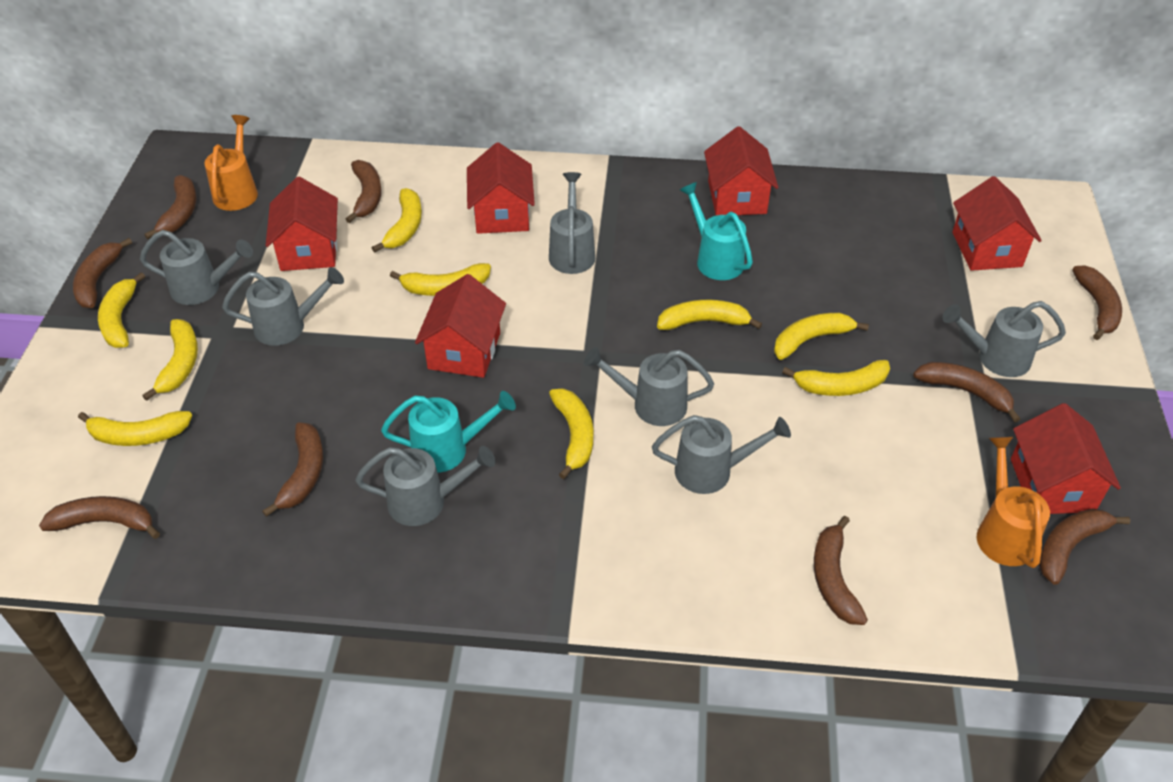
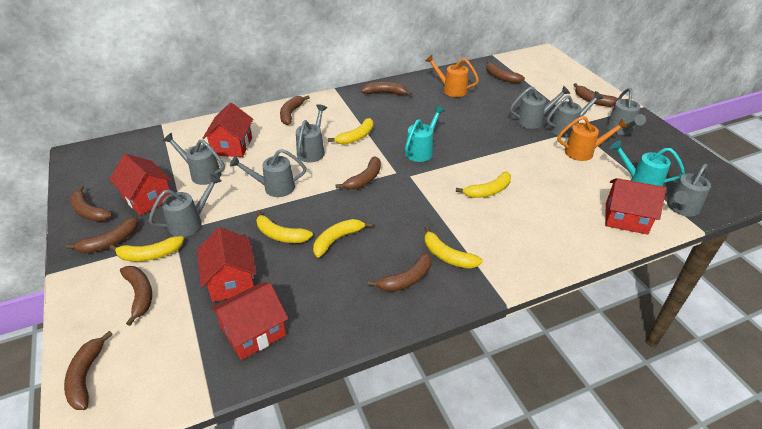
brown banana: 9 -> 10
grey watering can: 7 -> 8
red house: 6 -> 5
yellow banana: 9 -> 6

